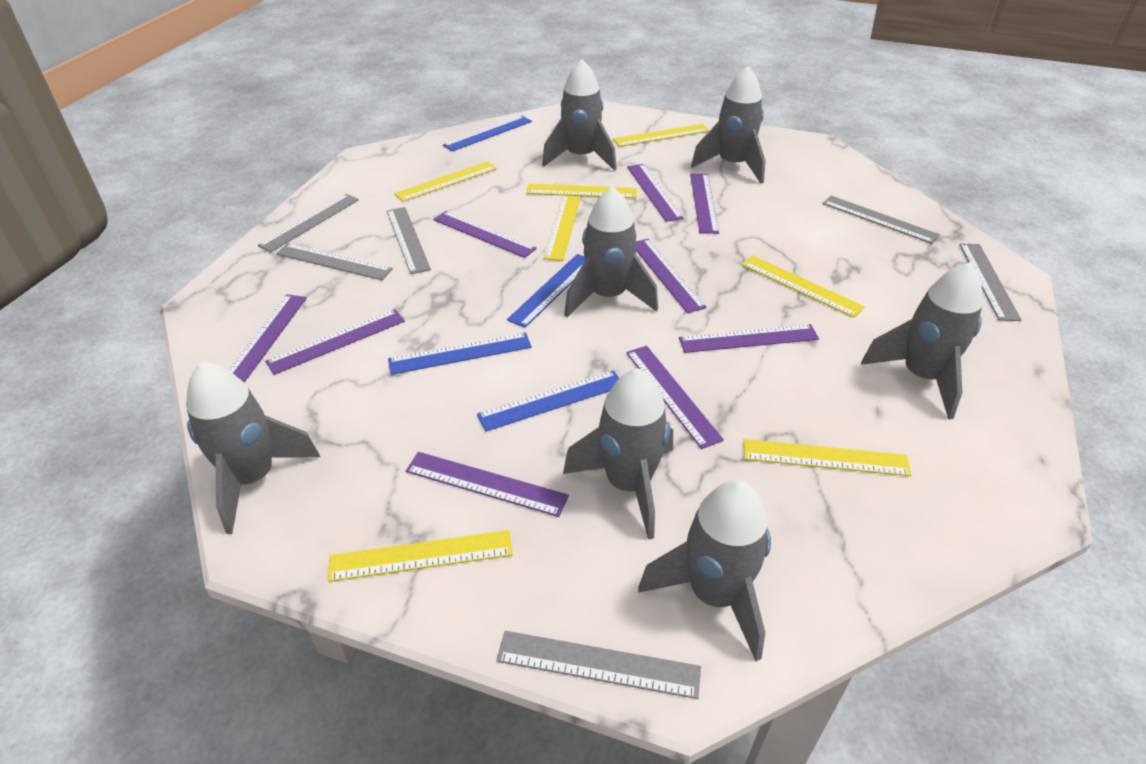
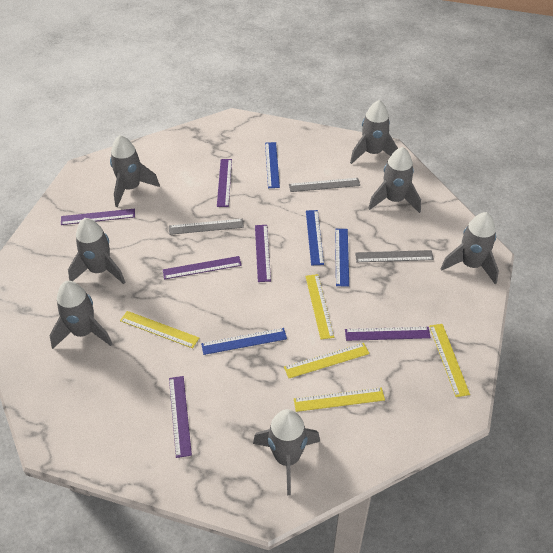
grey ruler: 6 -> 3
purple ruler: 9 -> 6
yellow ruler: 7 -> 5

